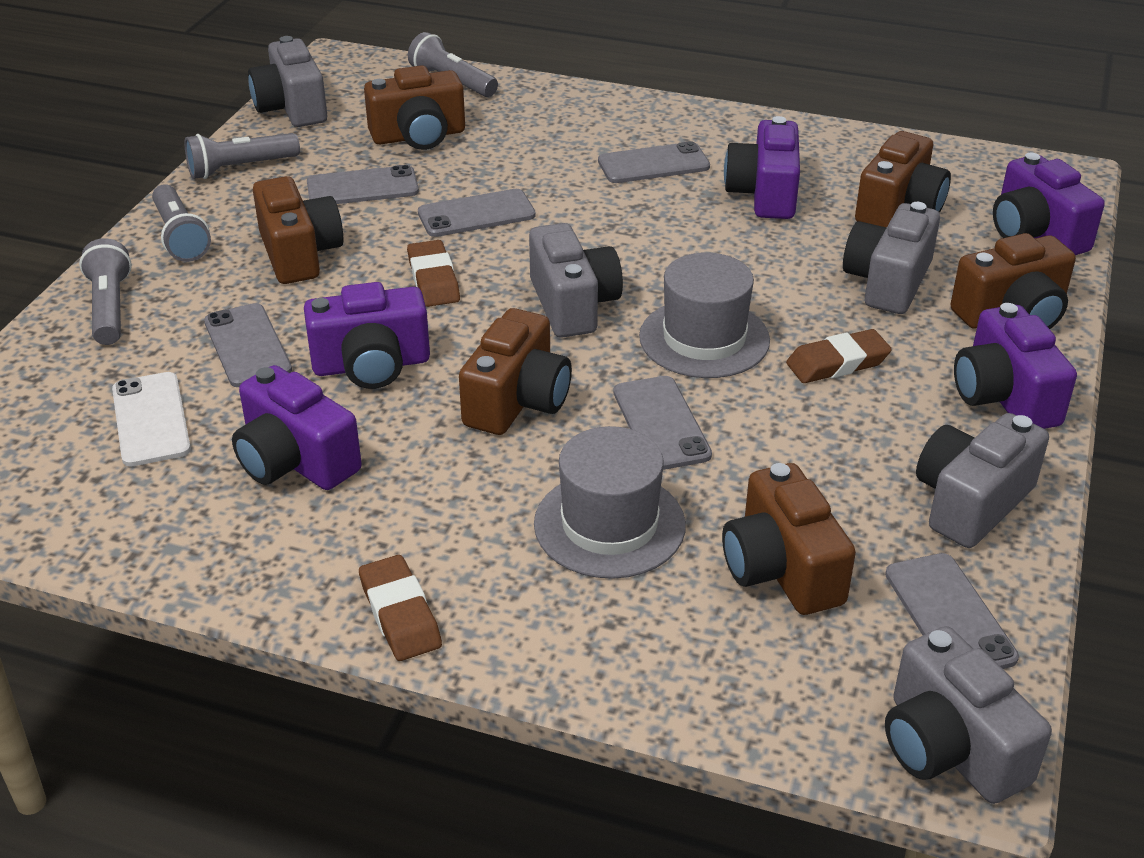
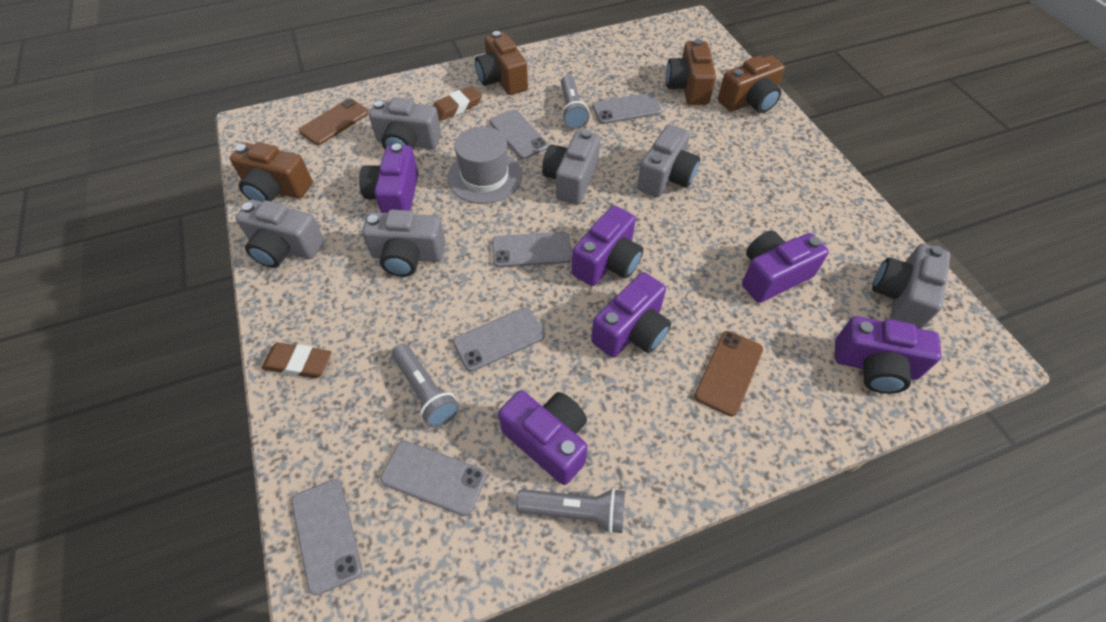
brown camera: 6 -> 4
brown eraser: 3 -> 2
brown phone: 0 -> 2
grey camera: 5 -> 6
grey flashlight: 4 -> 3
grey hat: 2 -> 1
purple camera: 5 -> 6
white phone: 1 -> 0

